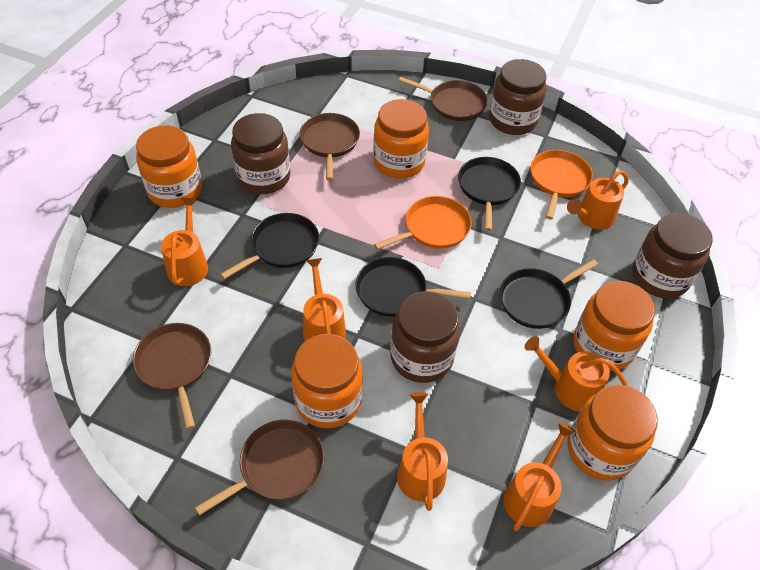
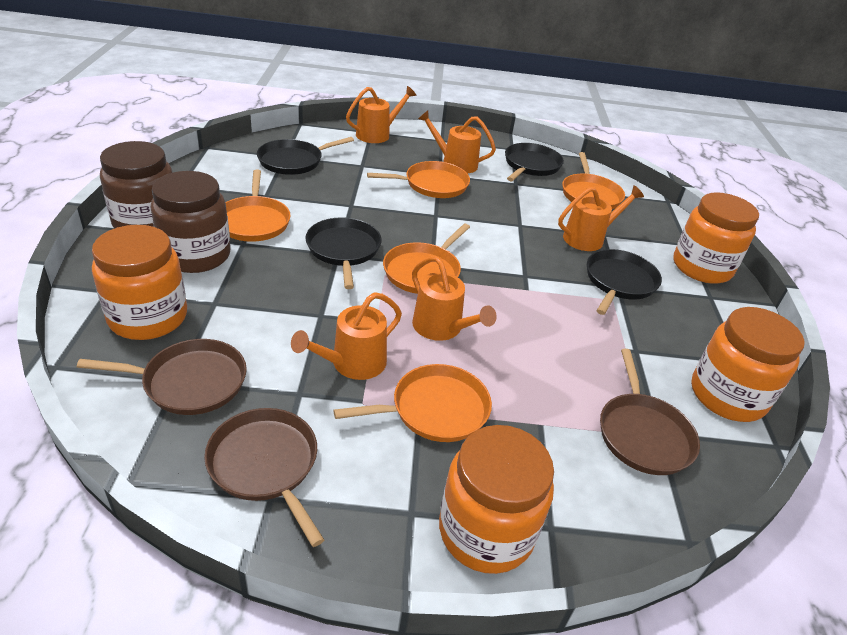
brown jar: 4 -> 2
brown pan: 4 -> 3
orange jar: 5 -> 4
orange pan: 2 -> 5
orange watering can: 6 -> 5

